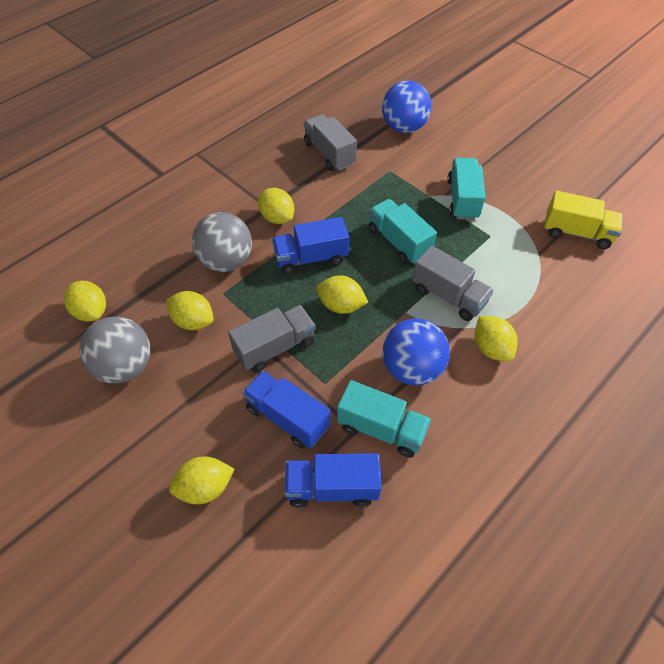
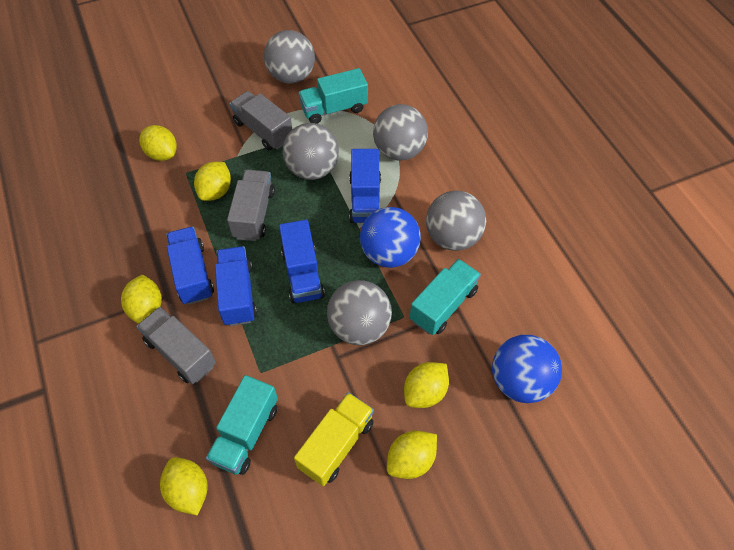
blue truck: 3 -> 4
grey ball: 2 -> 5

